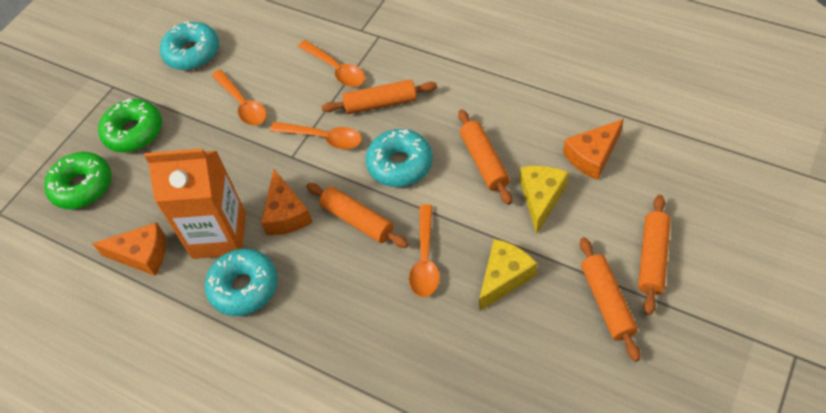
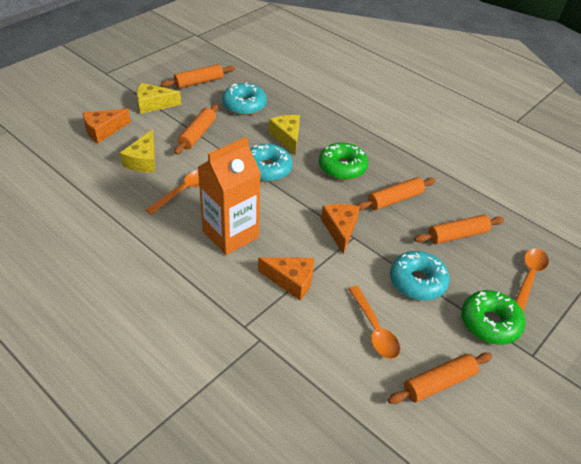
orange spoon: 4 -> 3
yellow cheese: 2 -> 3

